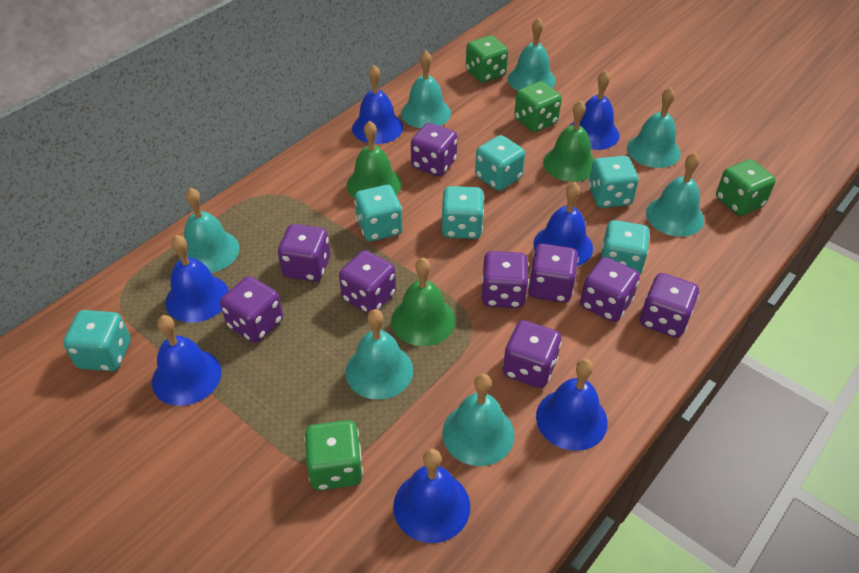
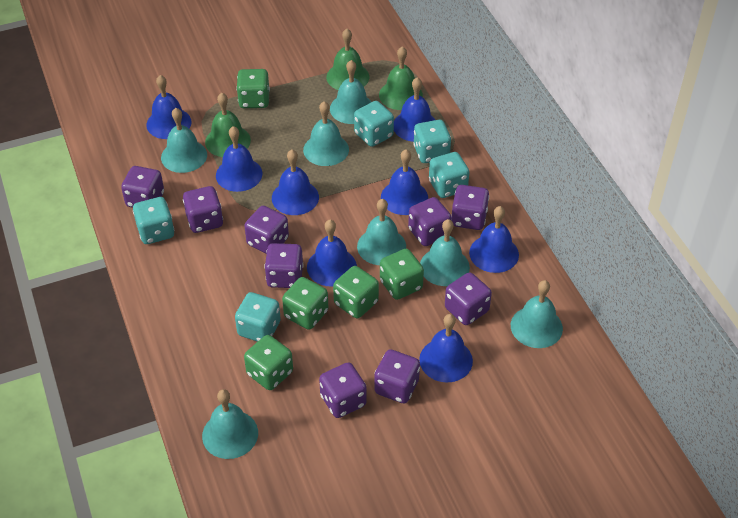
blue bell: 7 -> 8
green dice: 4 -> 5
turquoise dice: 6 -> 5

